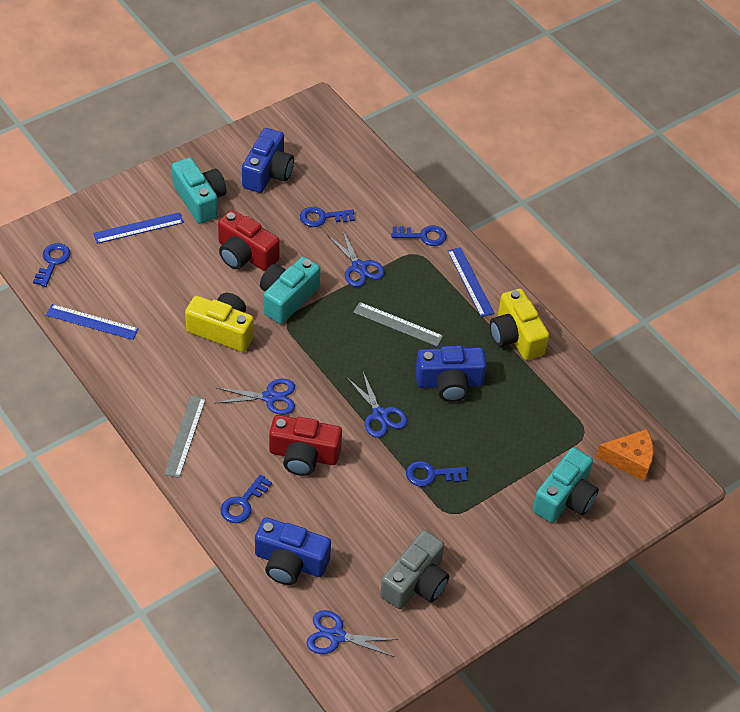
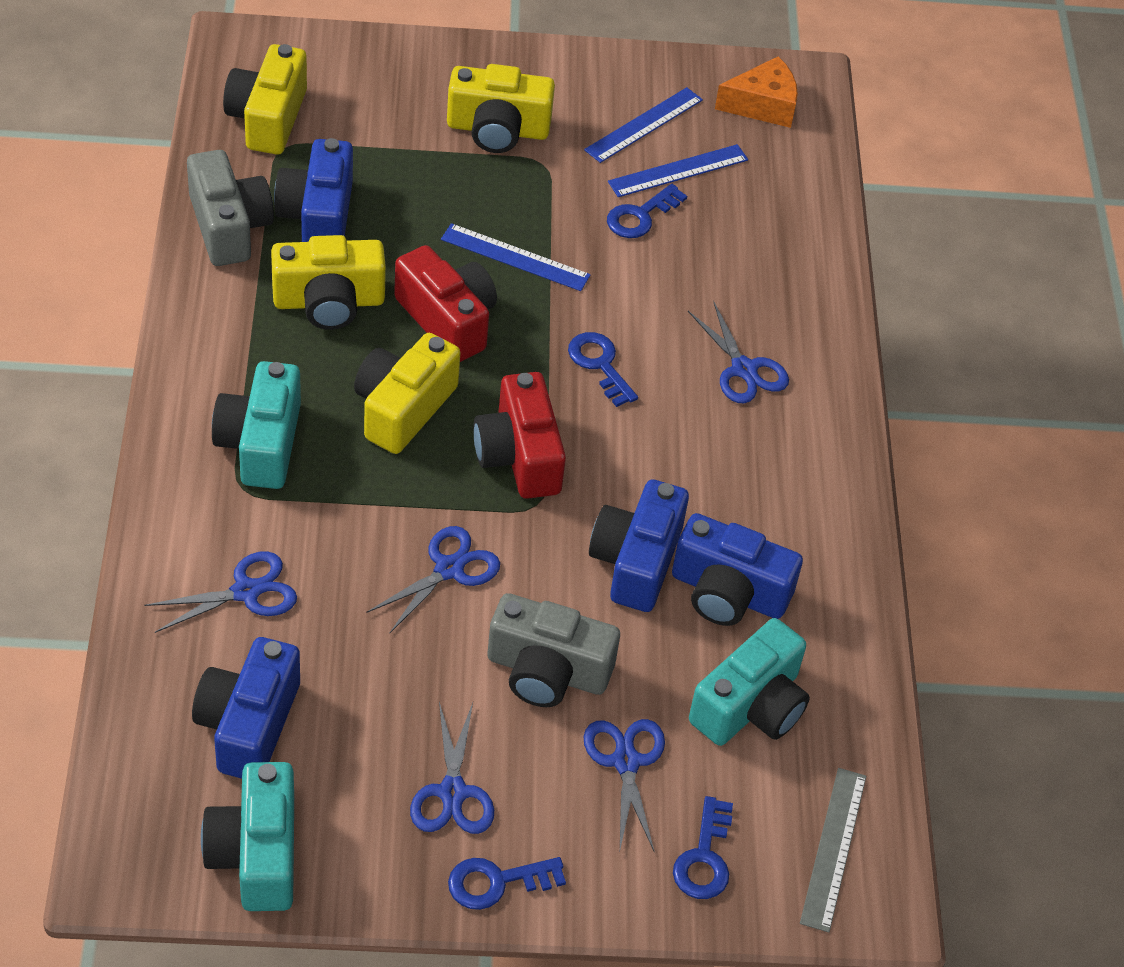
blue camera: 3 -> 4
blue key: 5 -> 4
blue scissors: 4 -> 5
grey camera: 1 -> 2
grey ruler: 2 -> 1
yellow camera: 2 -> 4

